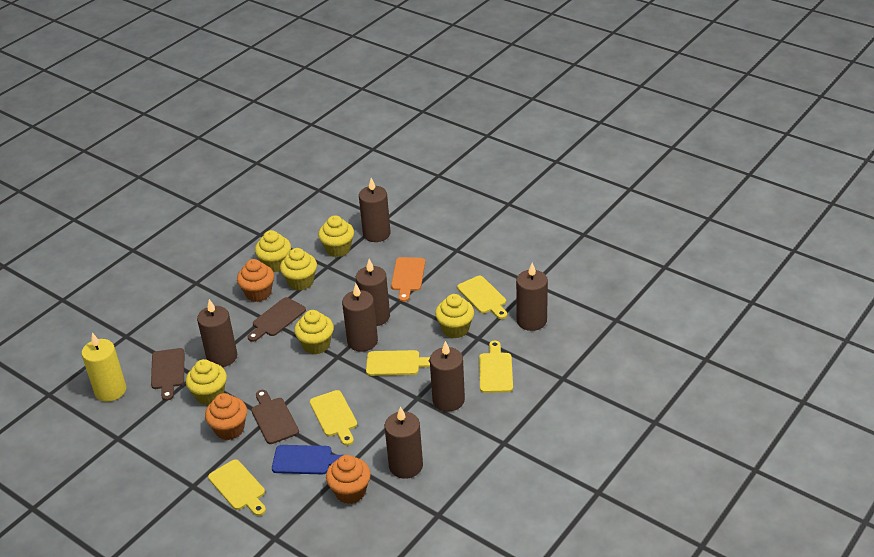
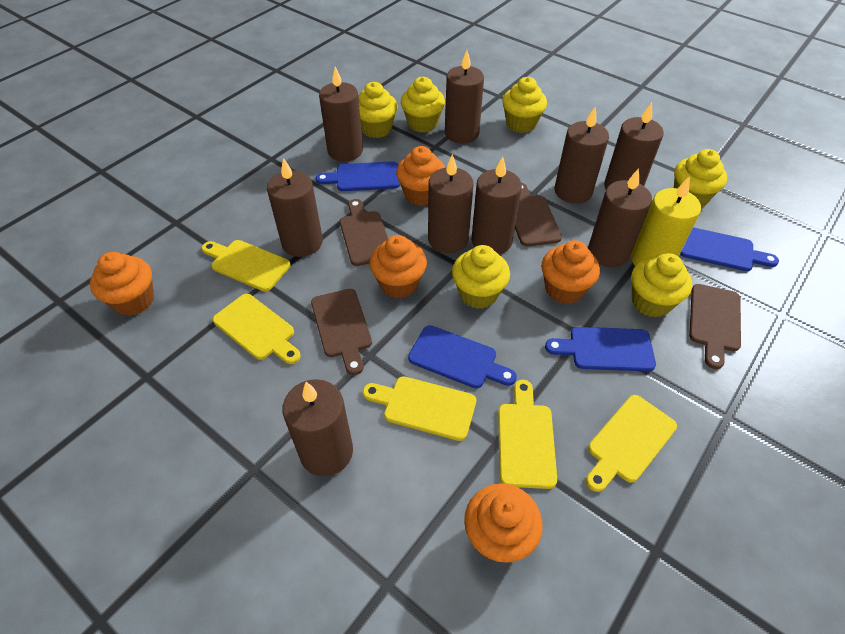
blue cutting board: 1 -> 4
brown candle: 7 -> 9
brown cutting board: 3 -> 4
orange cupcake: 3 -> 5
orange cutting board: 1 -> 0

